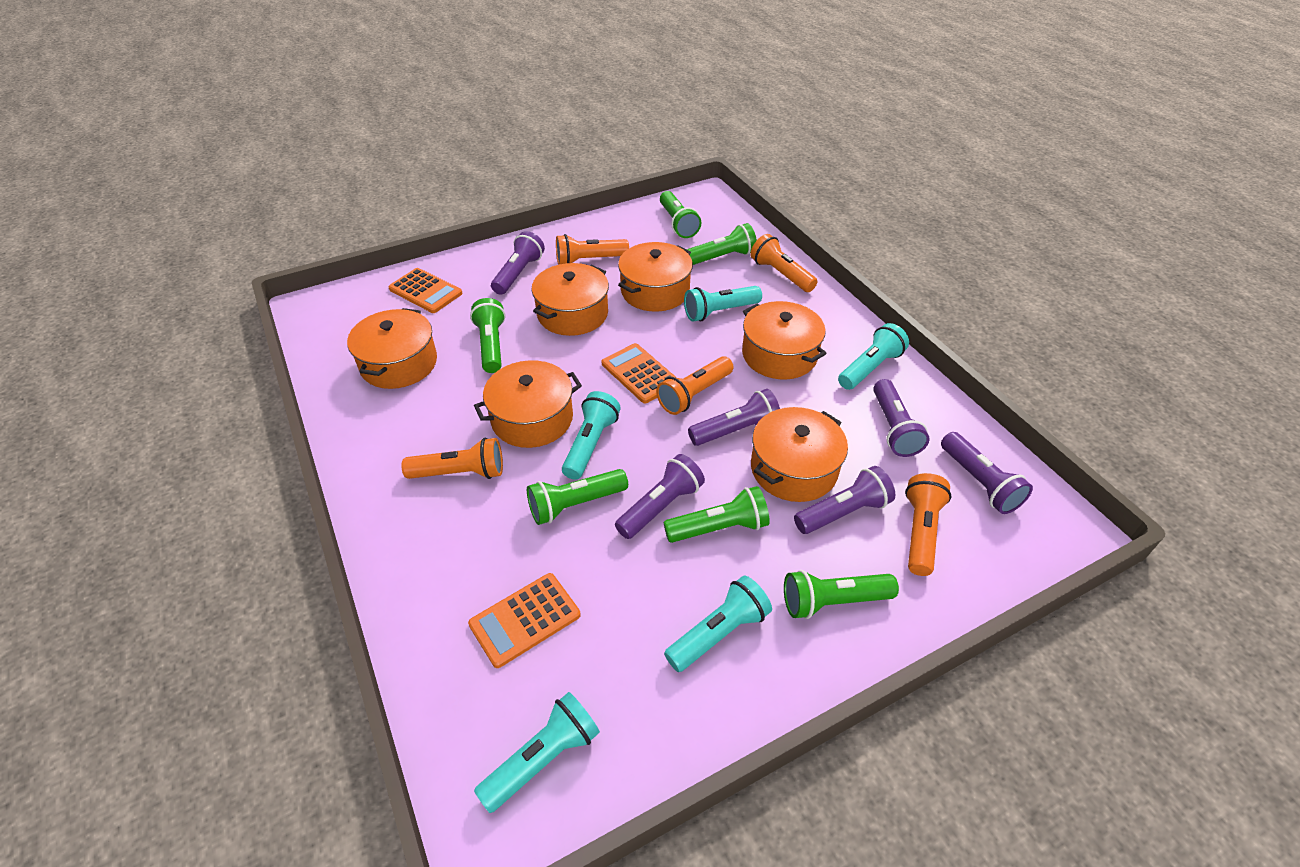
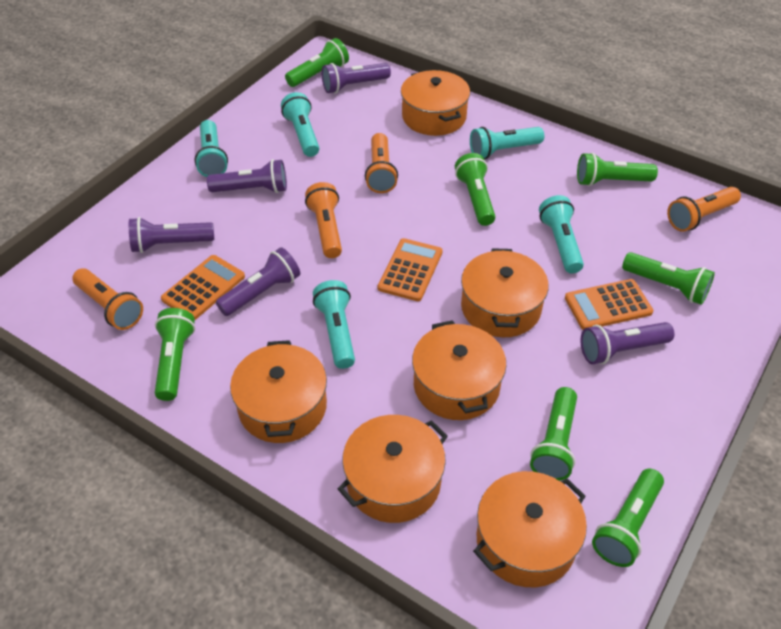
green flashlight: 6 -> 7
orange flashlight: 5 -> 4
purple flashlight: 6 -> 5

